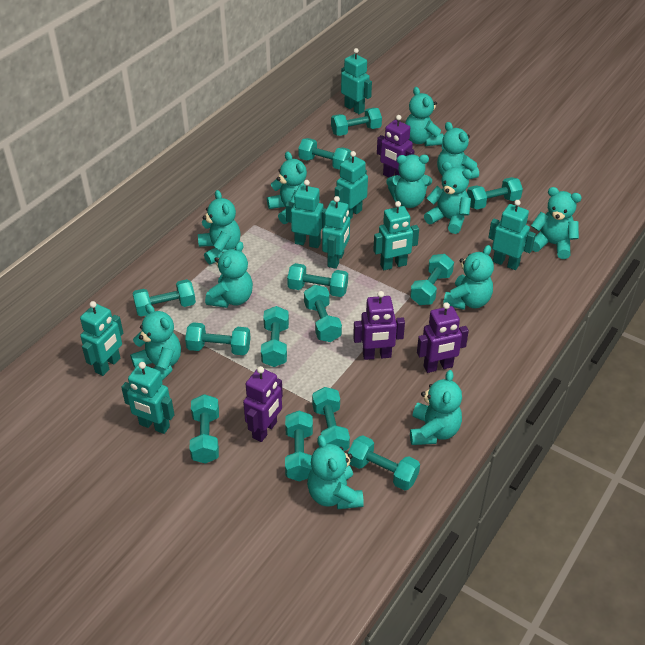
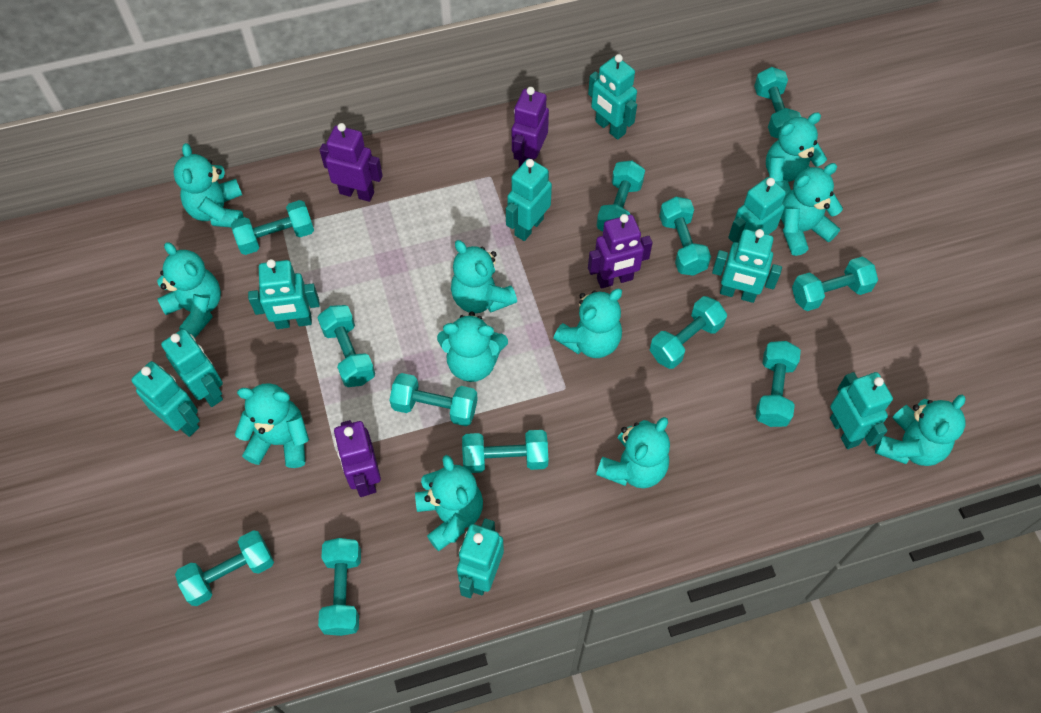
turquoise dumbbell: 13 -> 12
turquoise robot: 8 -> 9
turquoise teddy bear: 12 -> 11

